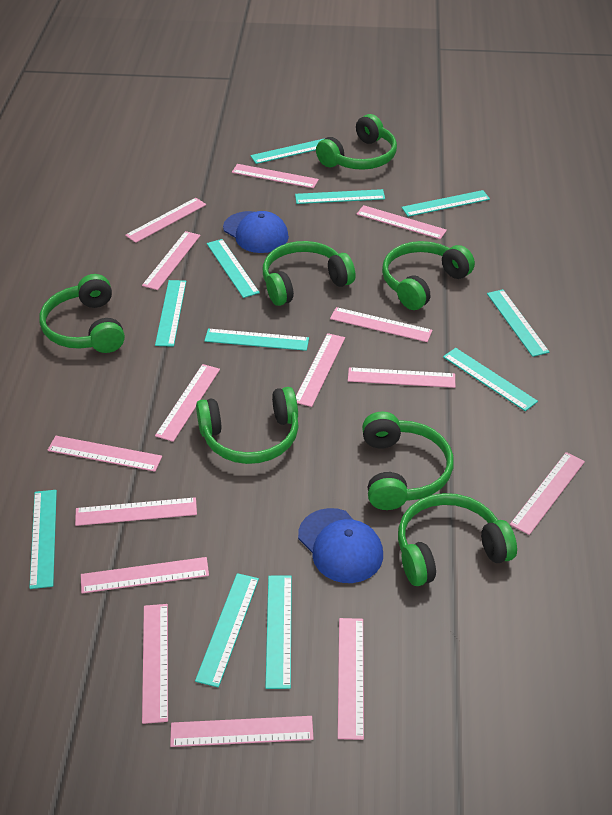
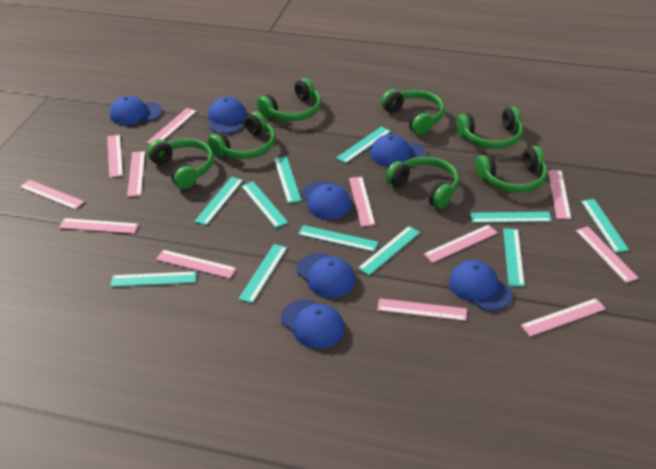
blue cap: 2 -> 7
pink ruler: 15 -> 12

